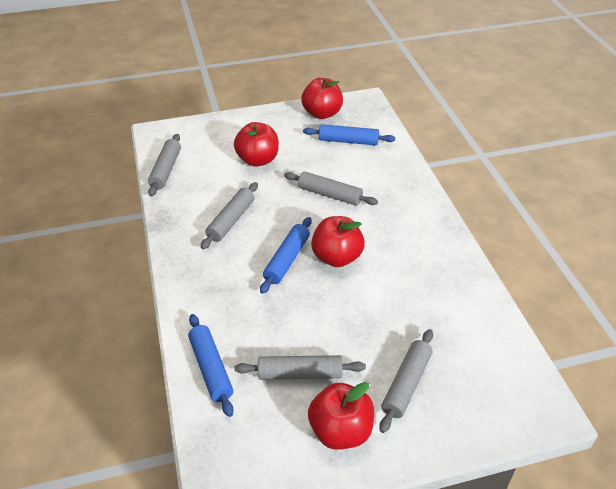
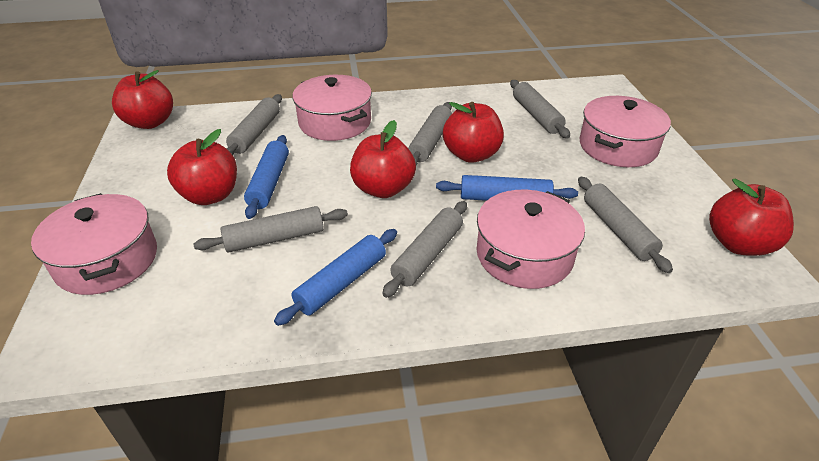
grey rolling pin: 5 -> 6
pink pot: 0 -> 4
red apple: 4 -> 5

